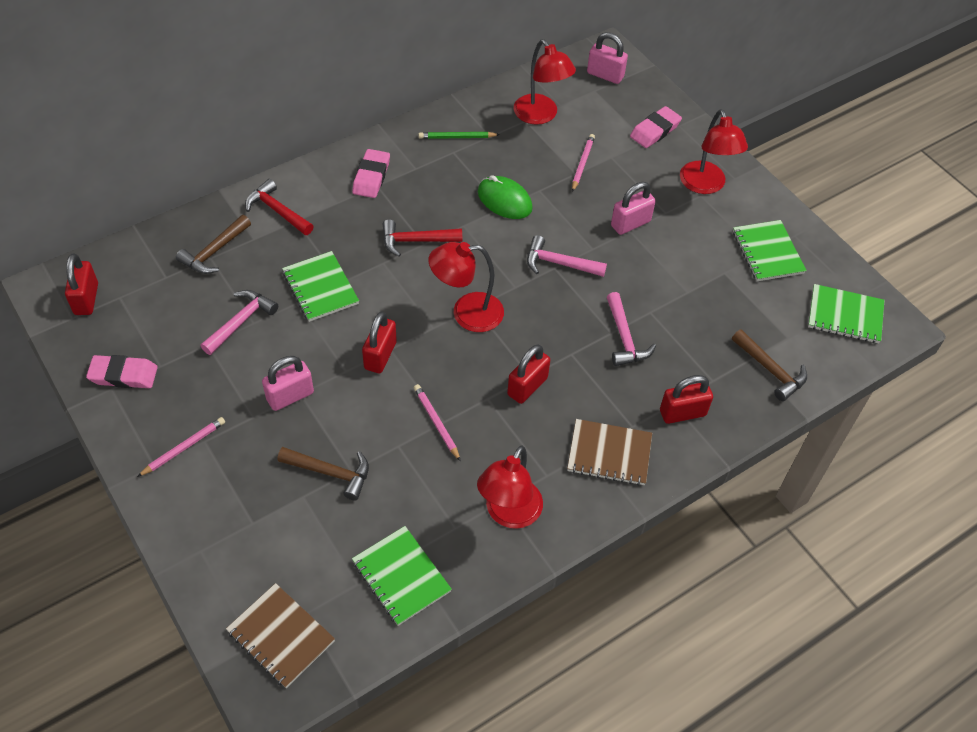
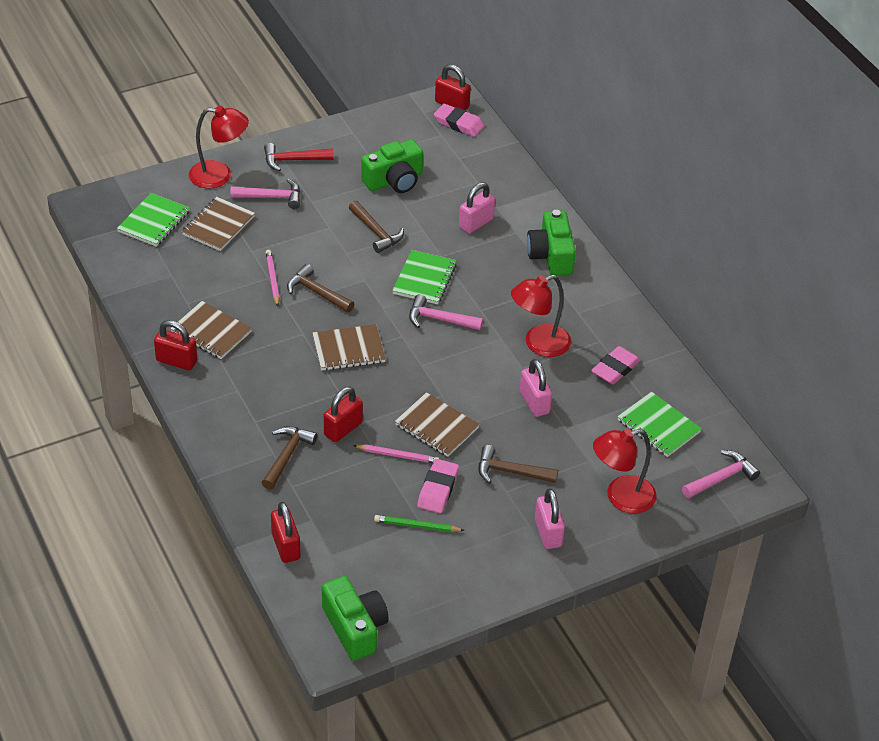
brown hammer: 3 -> 4
brown notebook: 2 -> 4
green camera: 0 -> 3
green mouse: 1 -> 0
green notebook: 4 -> 3
pink pencil: 3 -> 2
red hammer: 2 -> 1
red lamp: 4 -> 3

